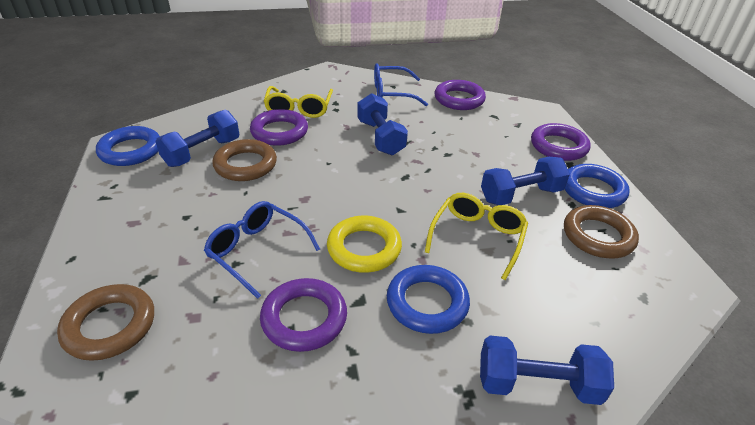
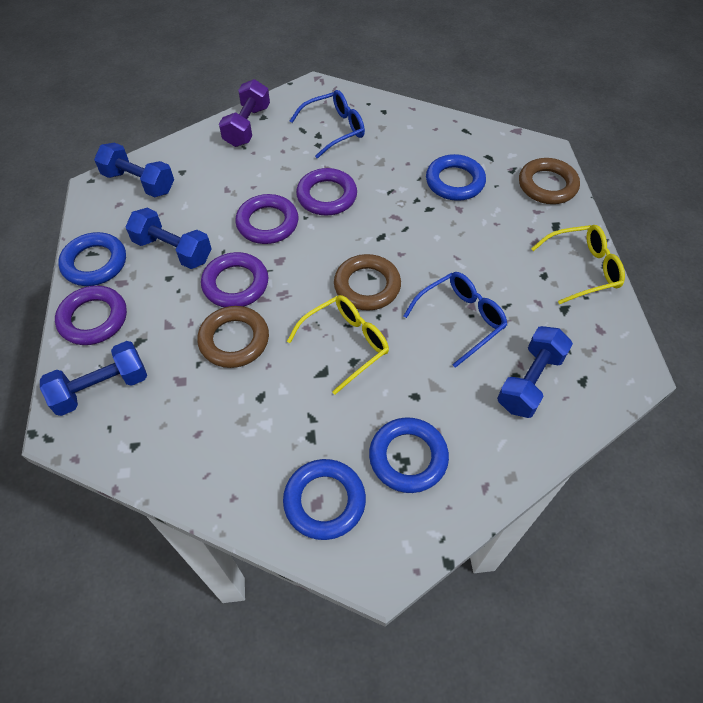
blue ring: 3 -> 4
purple dumbbell: 0 -> 1
yellow ring: 1 -> 0

